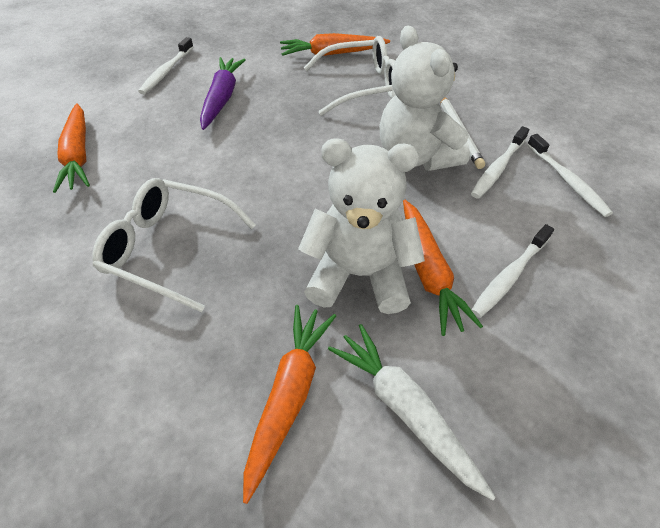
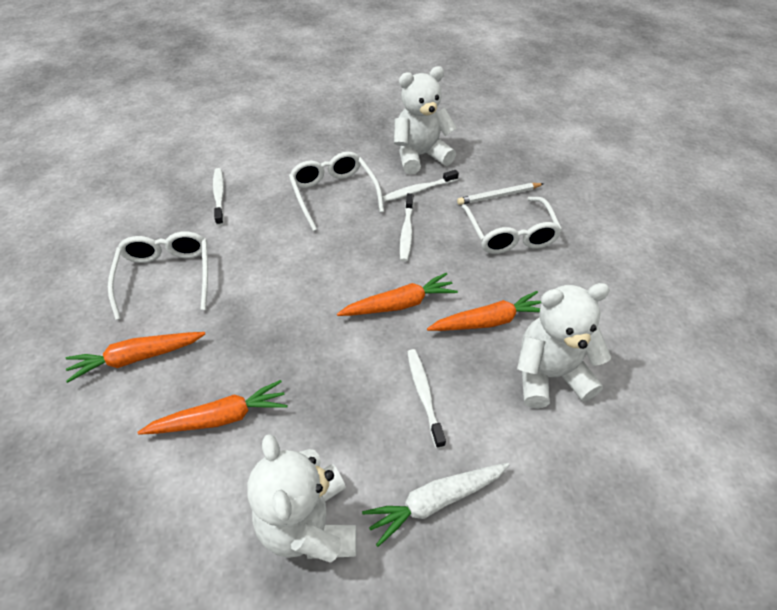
purple carrot: 1 -> 0
white glasses: 2 -> 3
white teddy bear: 2 -> 3

